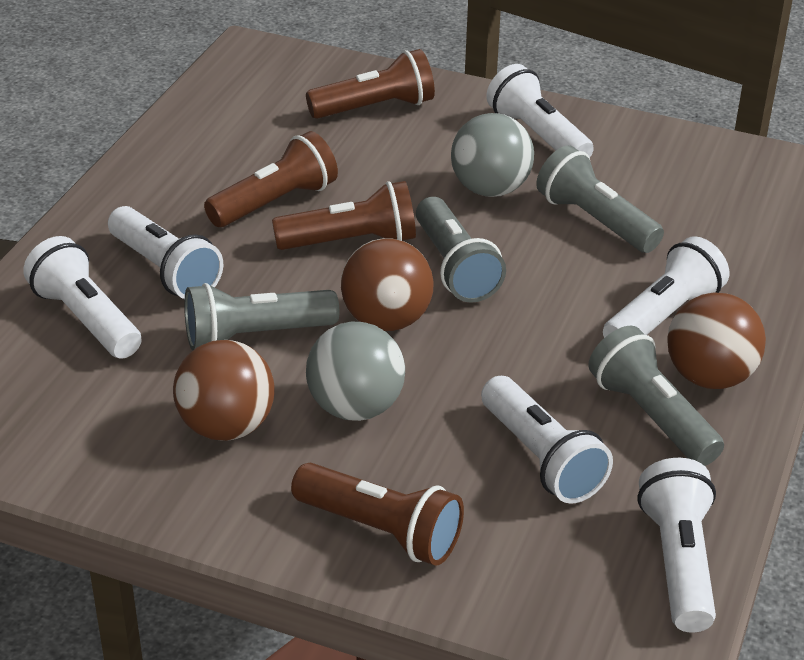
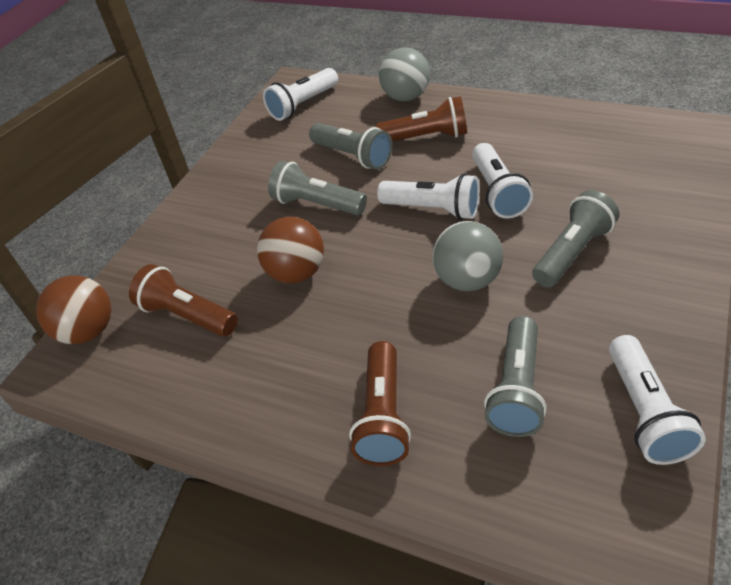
brown ball: 3 -> 2
brown flashlight: 4 -> 3
white flashlight: 6 -> 4

